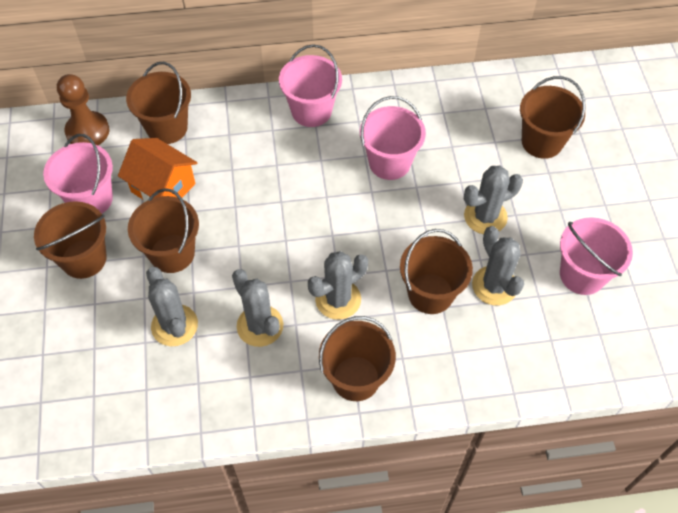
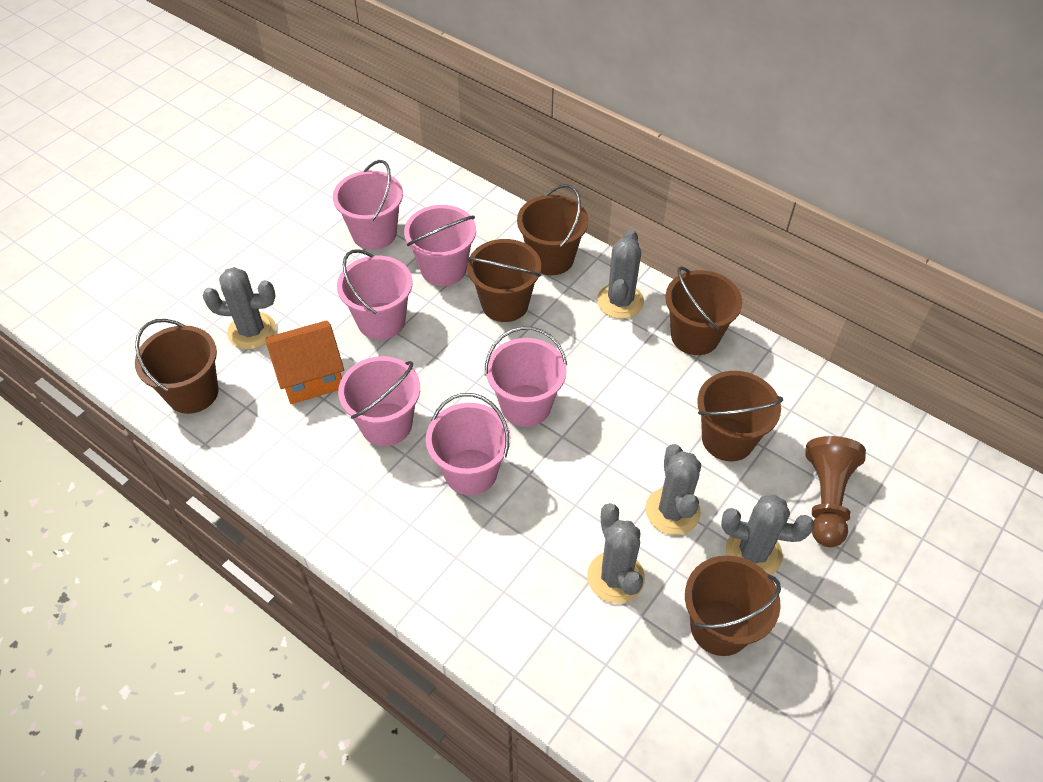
pink bucket: 4 -> 6

